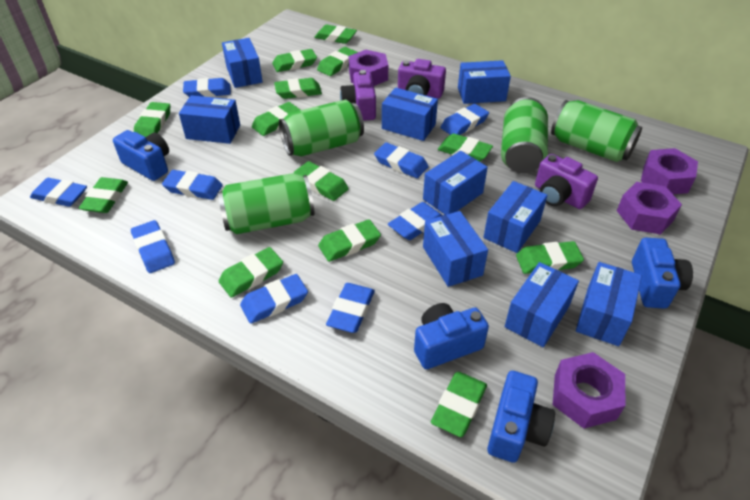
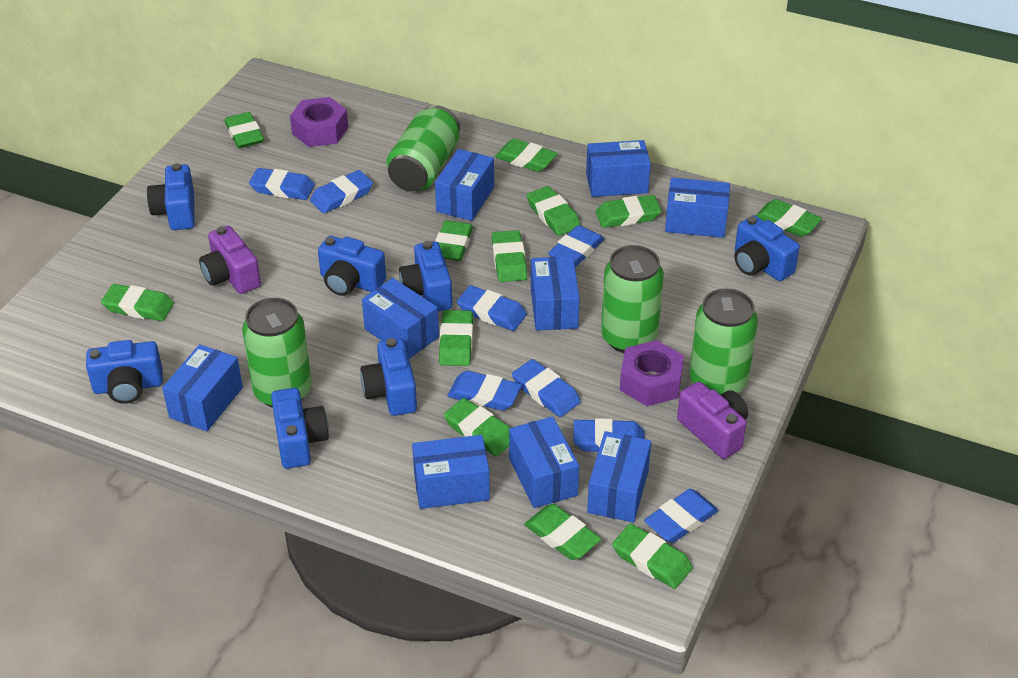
blue camera: 4 -> 7
blue eraser: 9 -> 8
green eraser: 13 -> 12
purple camera: 3 -> 2
purple nut: 4 -> 2

